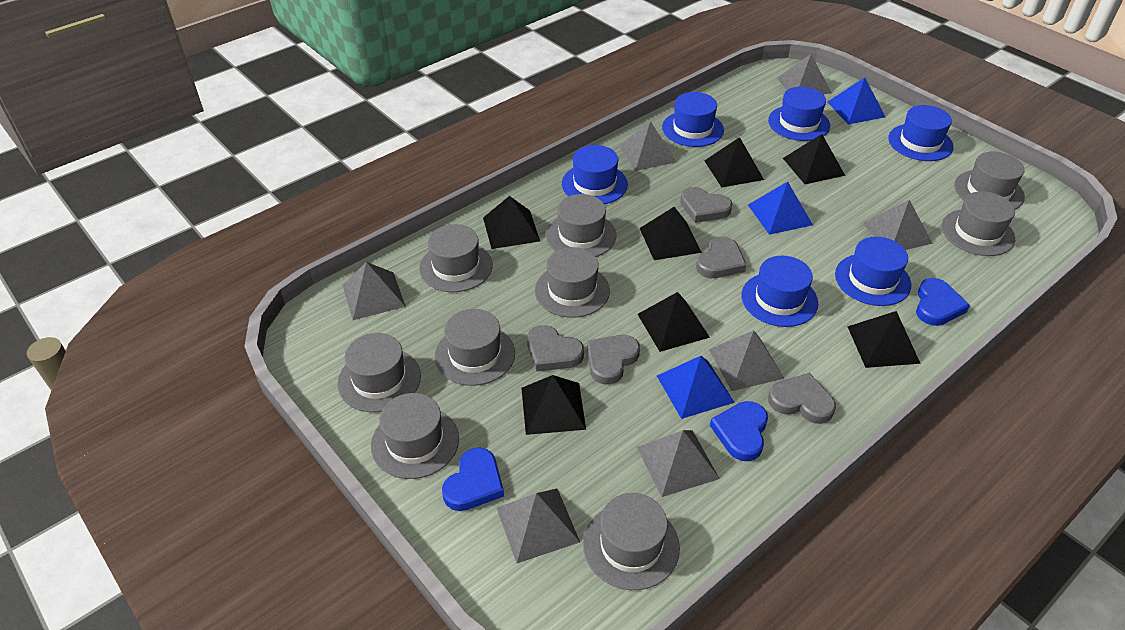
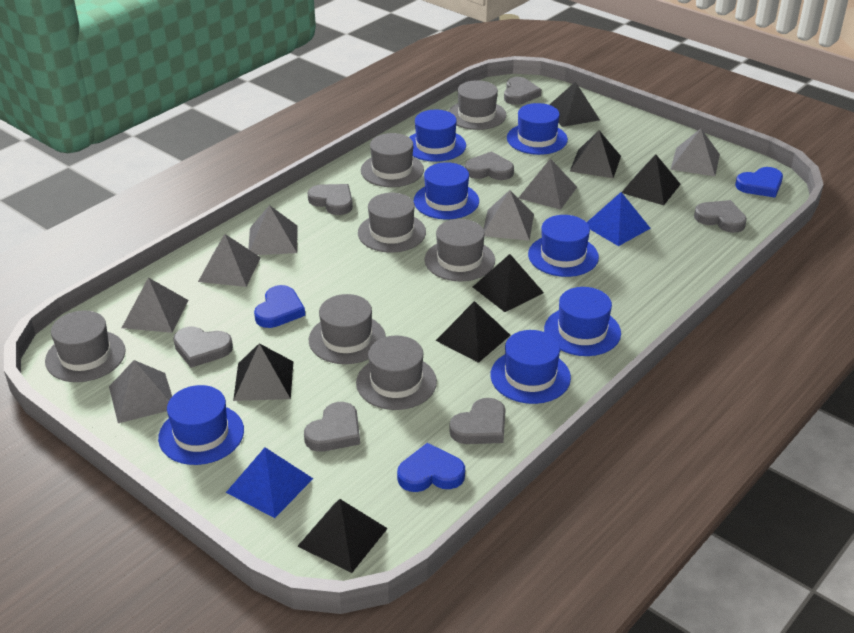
blue hat: 6 -> 7
blue pyramid: 3 -> 2
grey hat: 9 -> 7
grey heart: 5 -> 7

